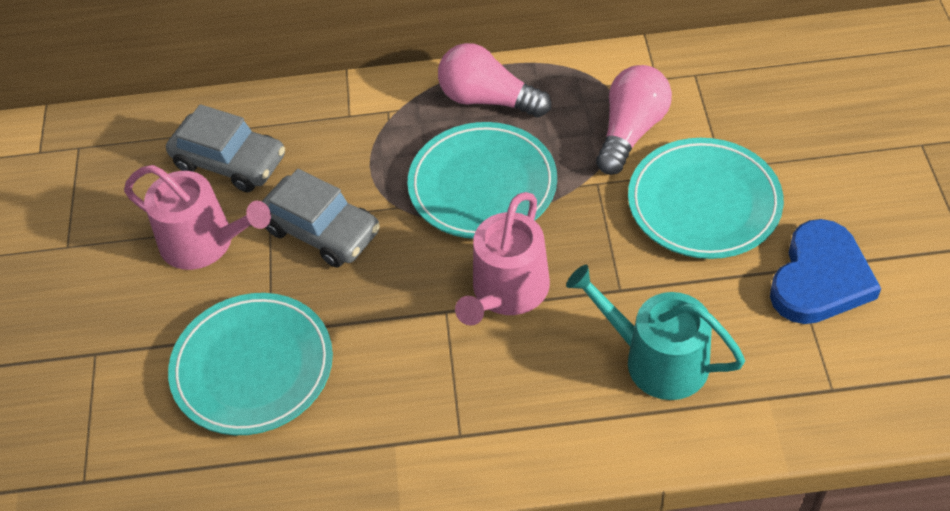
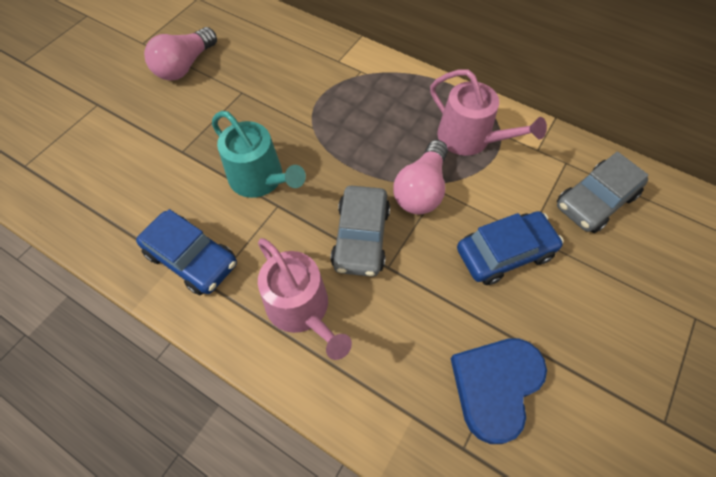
blue car: 0 -> 2
turquoise plate: 3 -> 0

